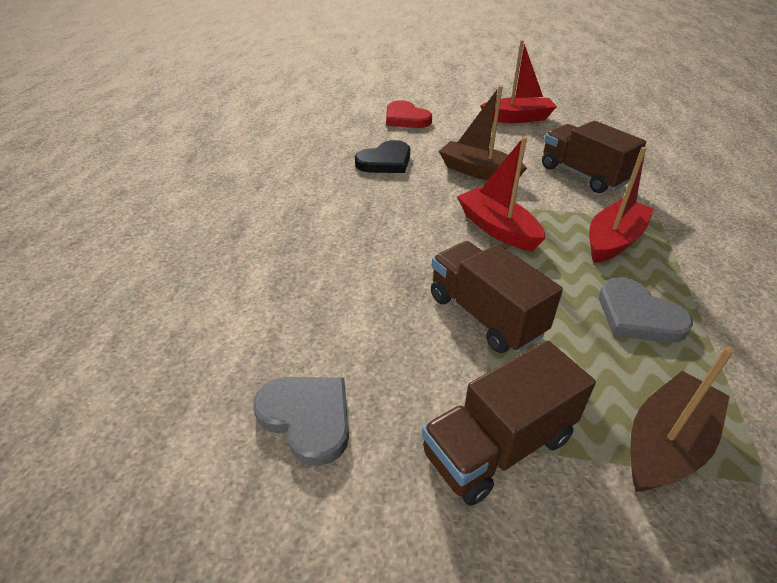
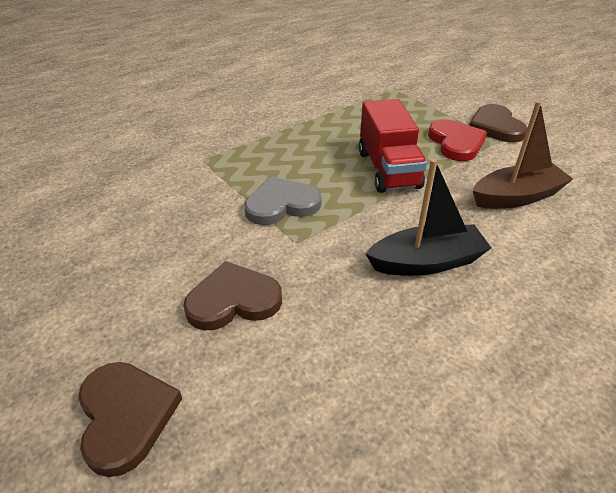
black boat: 0 -> 1
black heart: 1 -> 0
brown boat: 2 -> 1
brown heart: 0 -> 3
brown truck: 3 -> 0
grey heart: 2 -> 1
red boat: 3 -> 0
red truck: 0 -> 1

